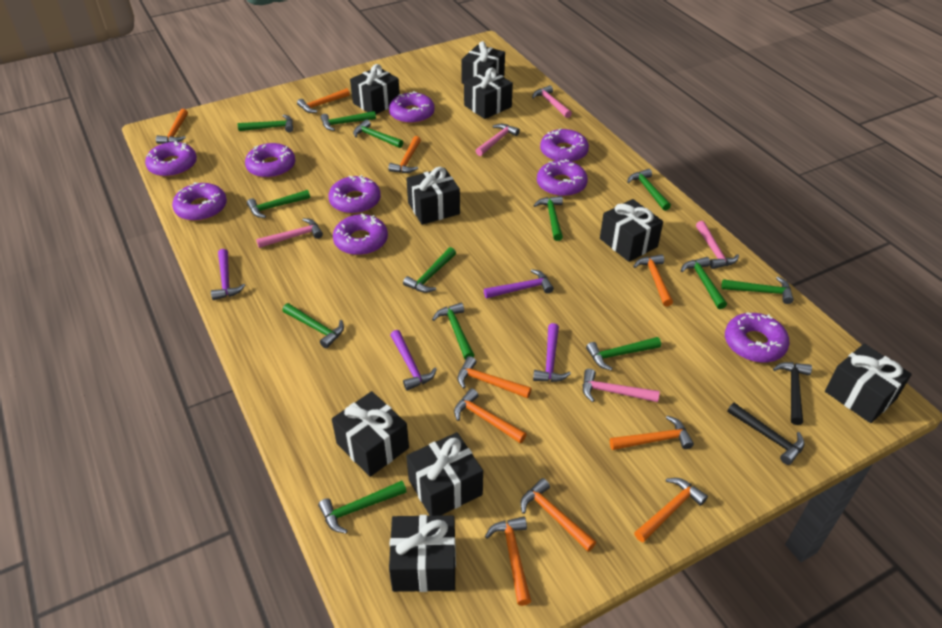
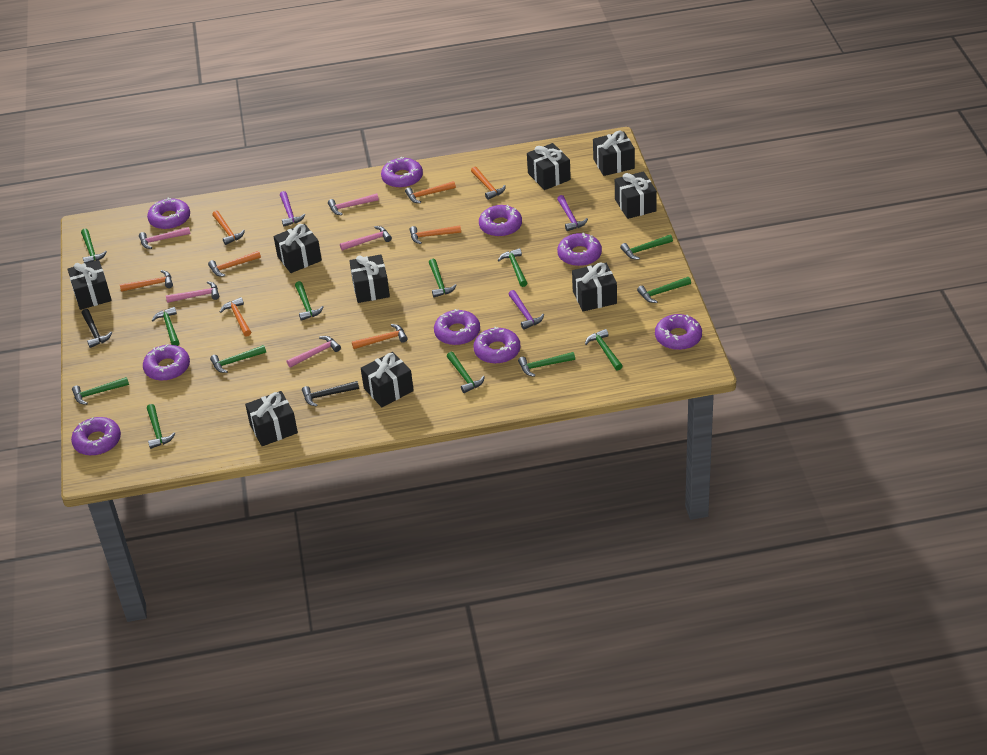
orange hammer: 10 -> 8
purple hammer: 4 -> 3

